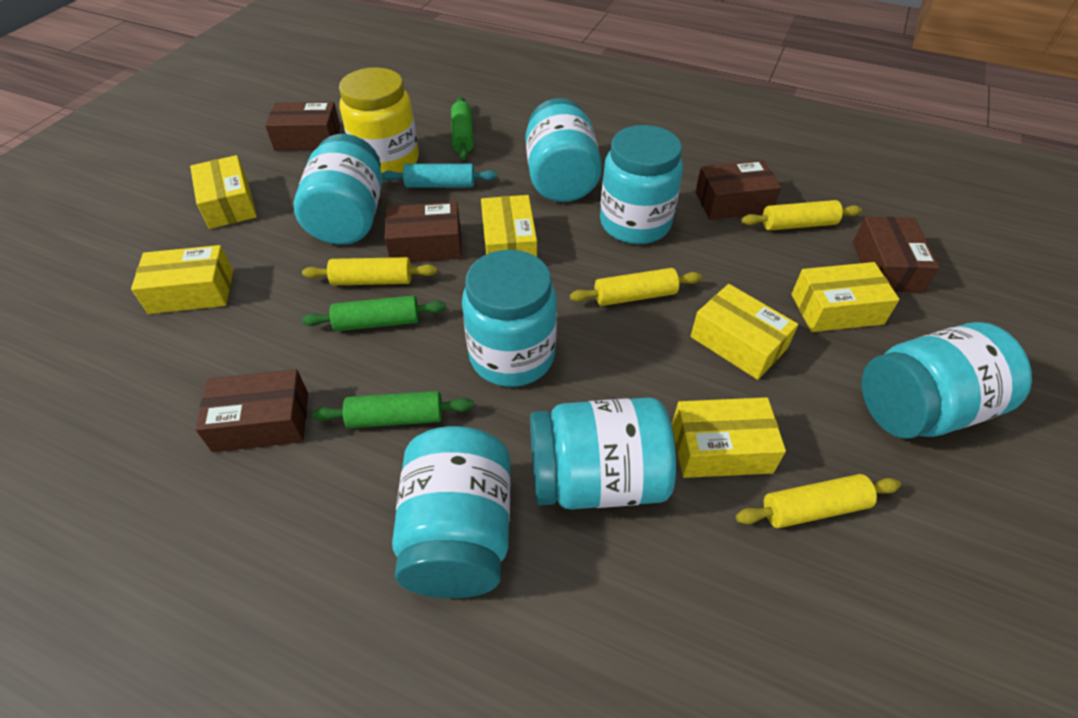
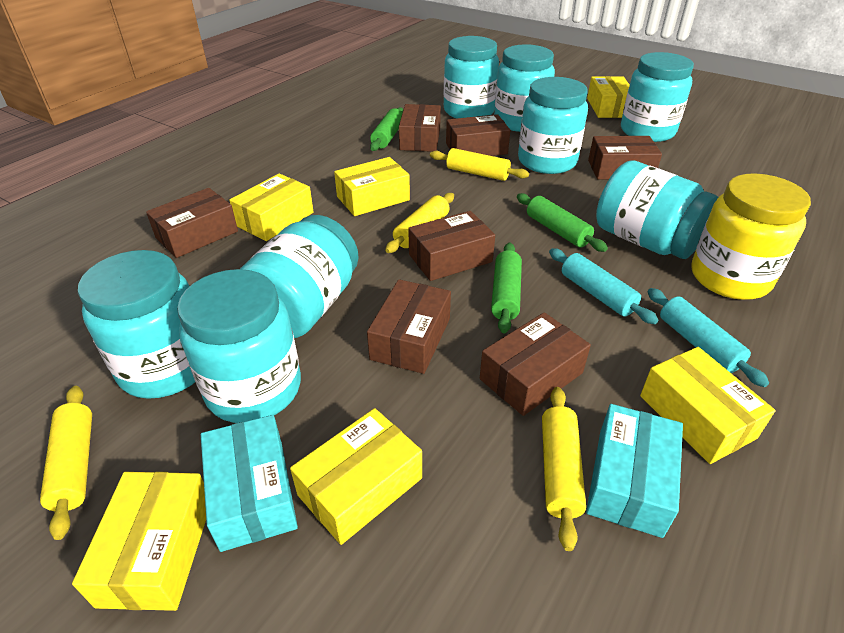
brown box: 5 -> 7
turquoise box: 0 -> 2
turquoise jar: 7 -> 8
turquoise rolling pin: 1 -> 2

